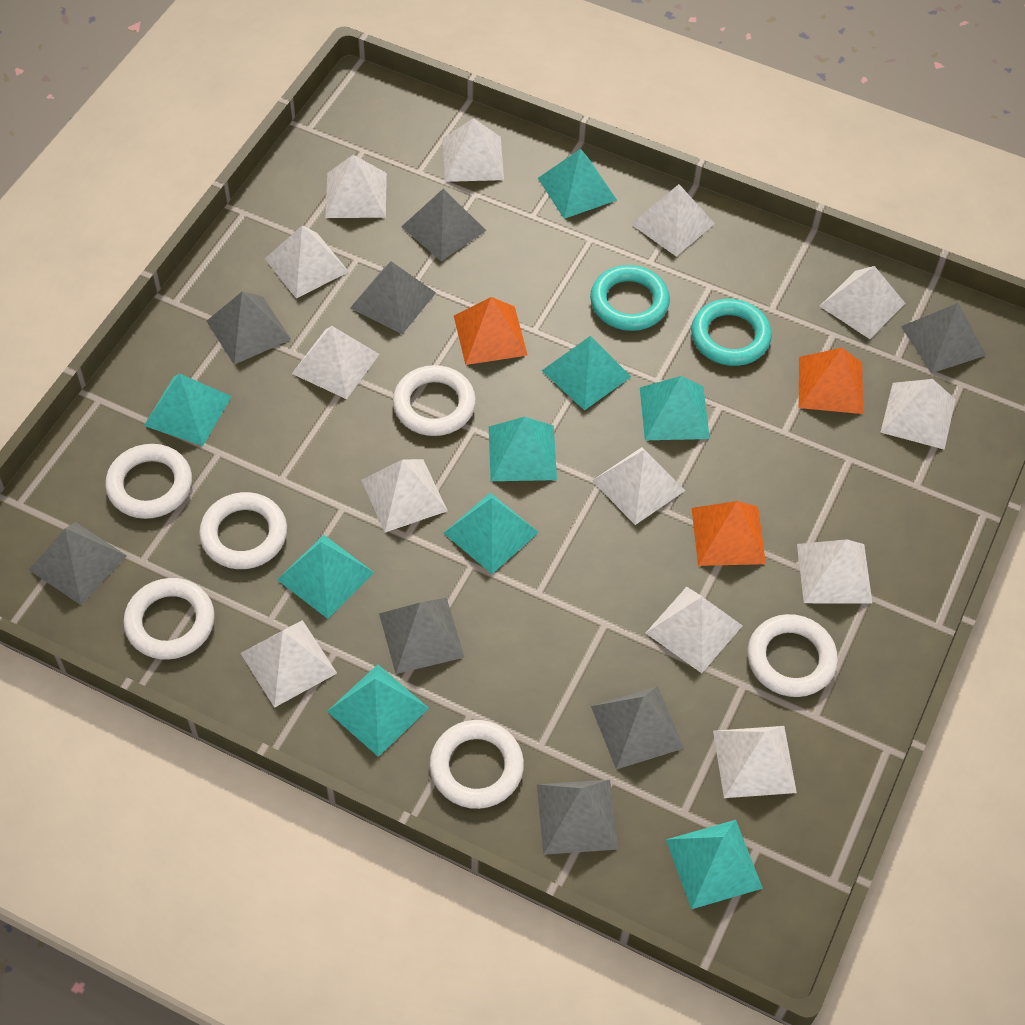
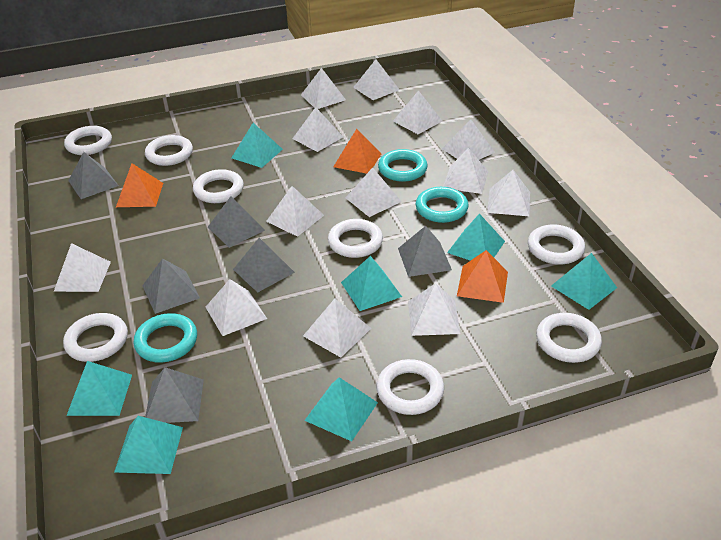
grey pyramid: 8 -> 6
turquoise pyramid: 9 -> 7
turquoise ring: 2 -> 3
white ring: 6 -> 8

